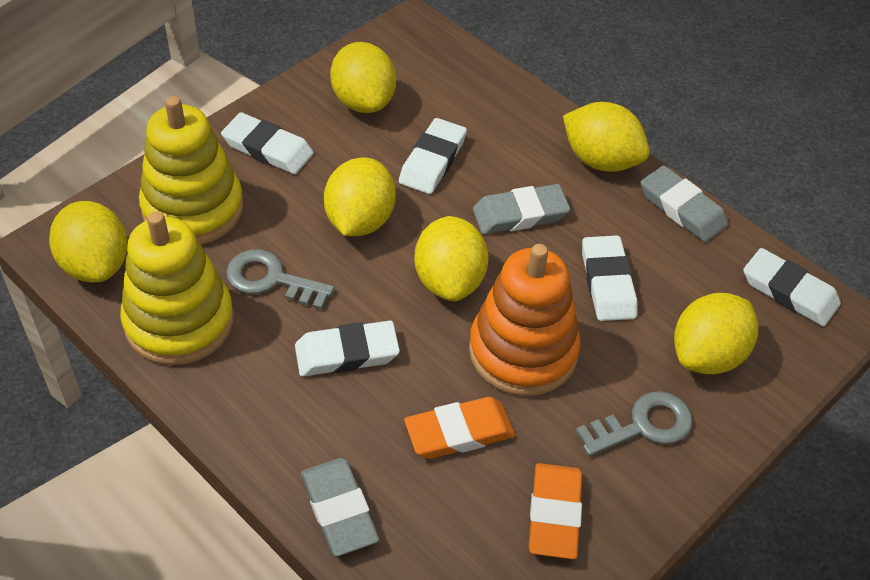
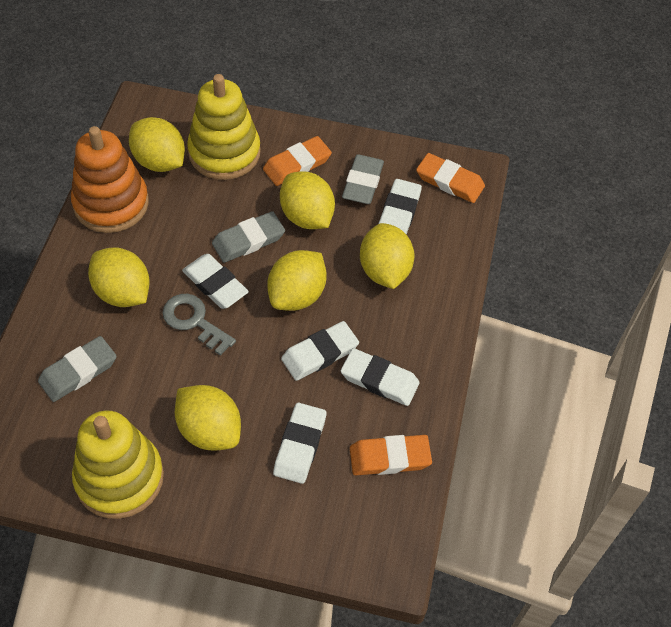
grey key: 2 -> 1
orange eraser: 2 -> 3

